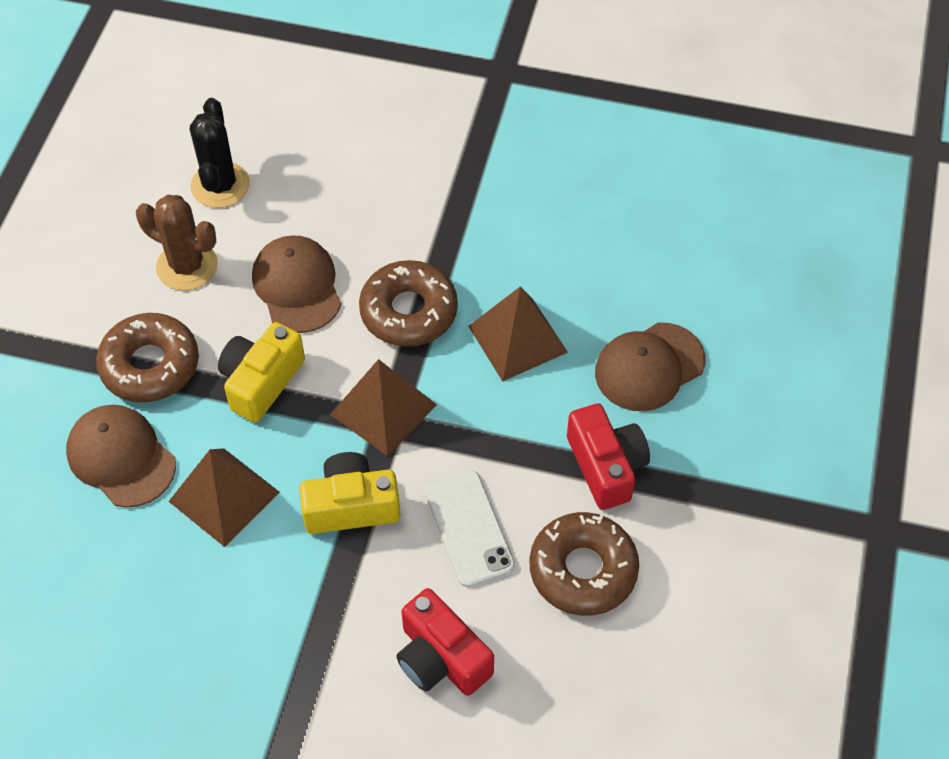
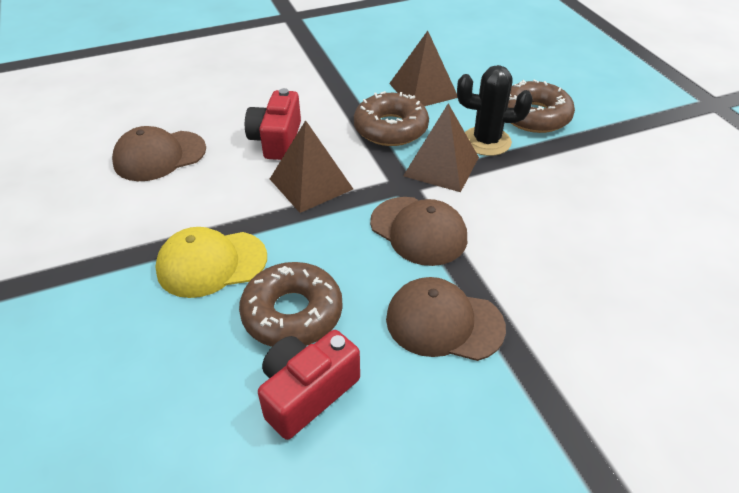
brown cactus: 1 -> 0
white phone: 1 -> 0
yellow camera: 2 -> 0
yellow cap: 0 -> 1

